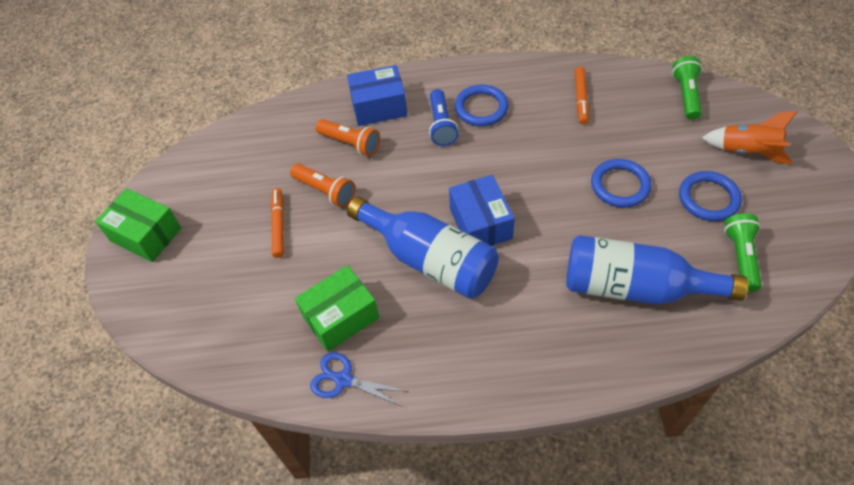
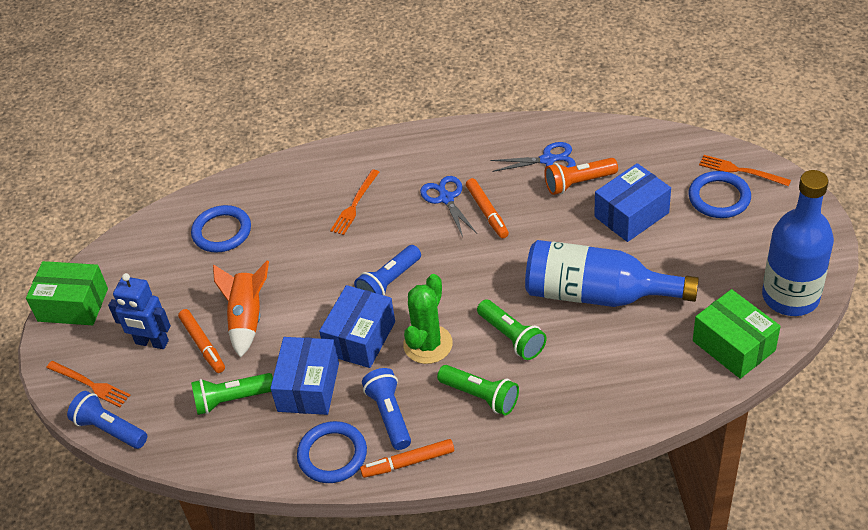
blue box: 2 -> 3
blue flashlight: 1 -> 3
blue robot: 0 -> 1
blue scissors: 1 -> 2
green cactus: 0 -> 1
green flashlight: 2 -> 3
orange flashlight: 2 -> 1
orange fork: 0 -> 3
orange marker: 2 -> 3

